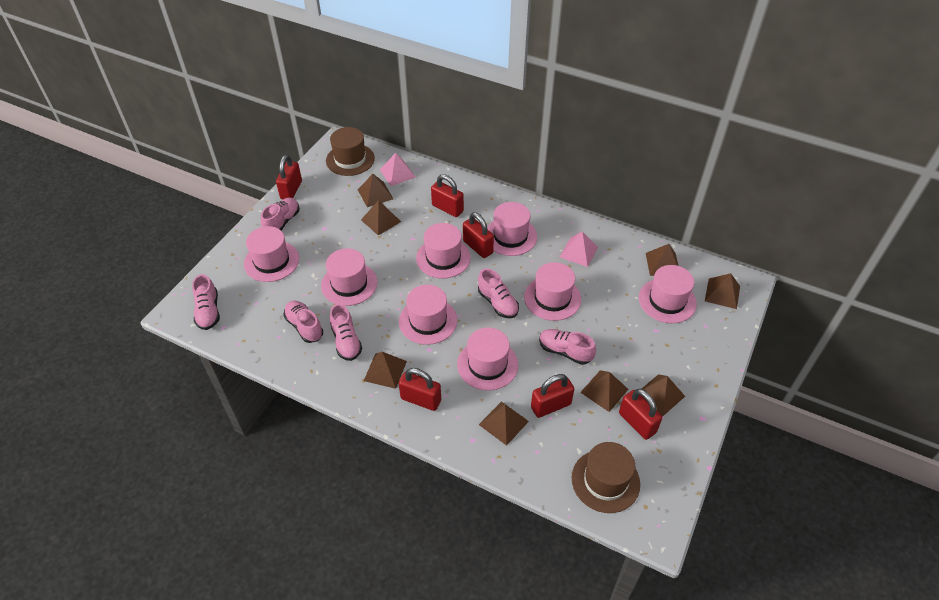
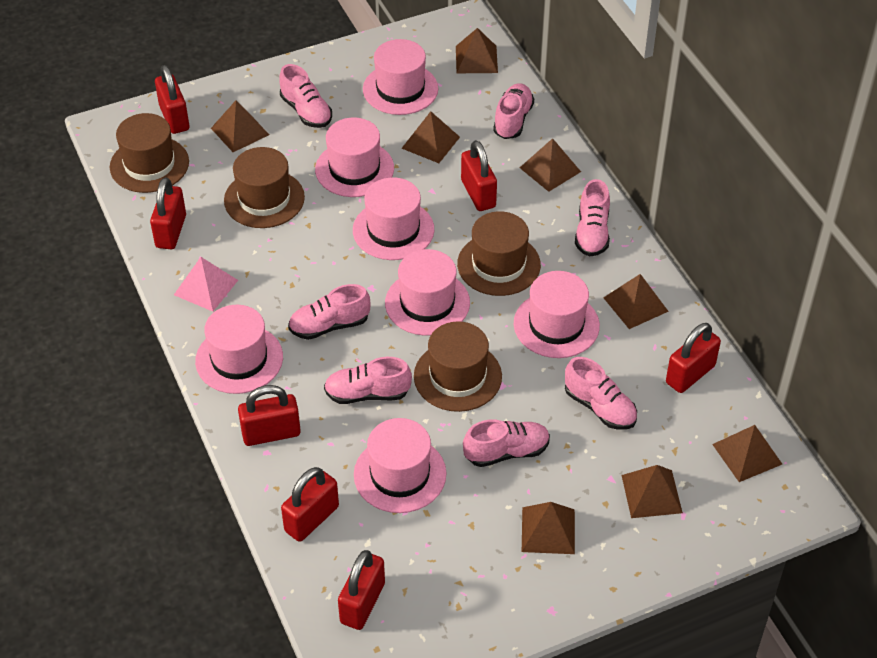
brown hat: 2 -> 4
pink hat: 8 -> 7
pink pyramid: 2 -> 1
pink shoe: 6 -> 7
red padlock: 6 -> 7

